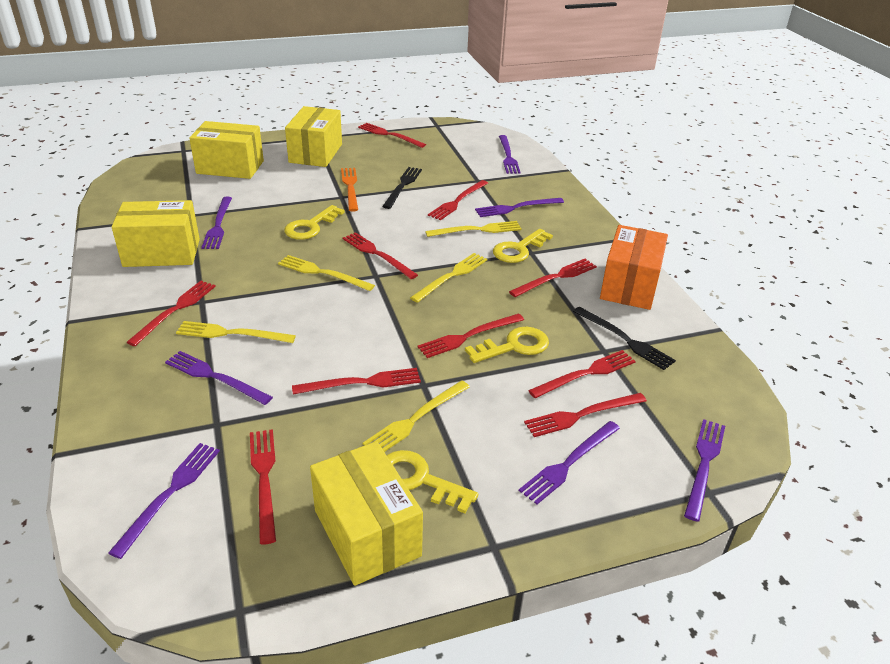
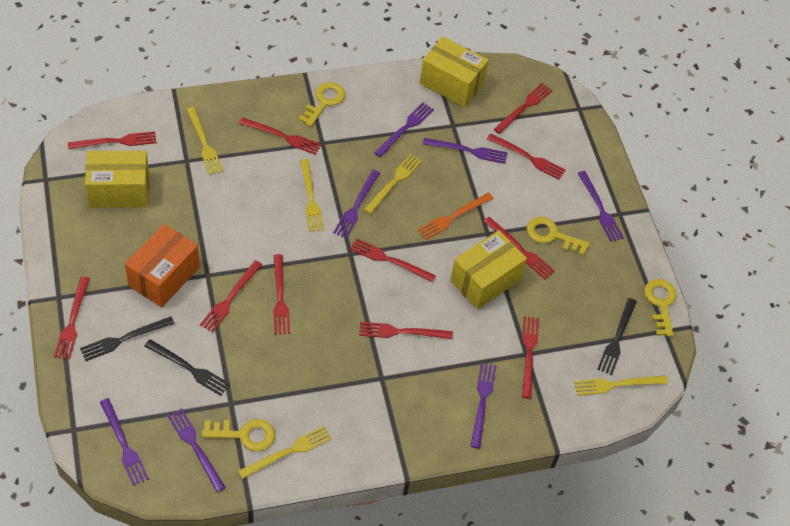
black fork: 2 -> 3
red fork: 10 -> 11
yellow box: 4 -> 3

